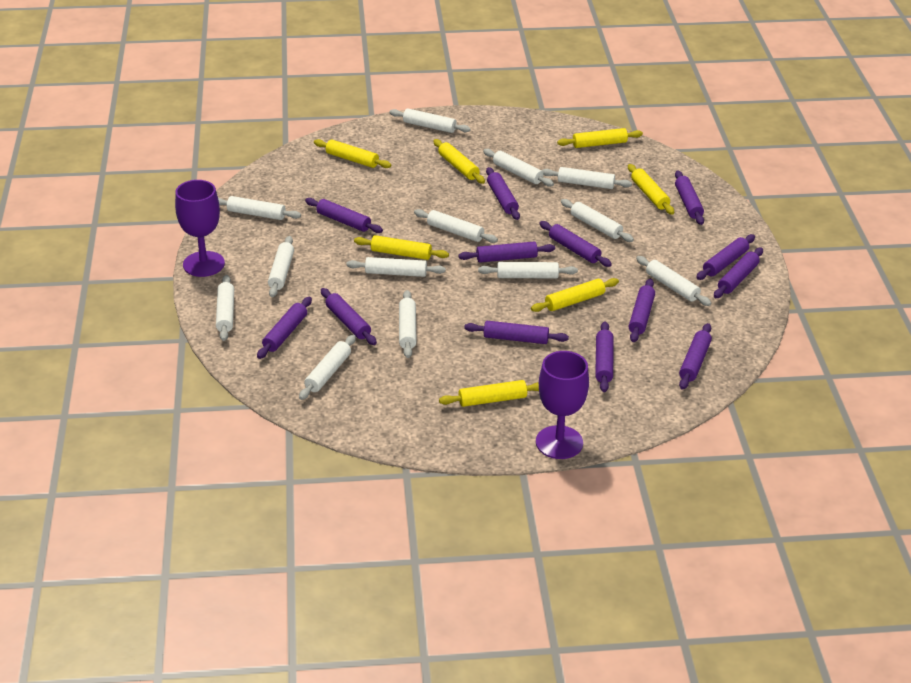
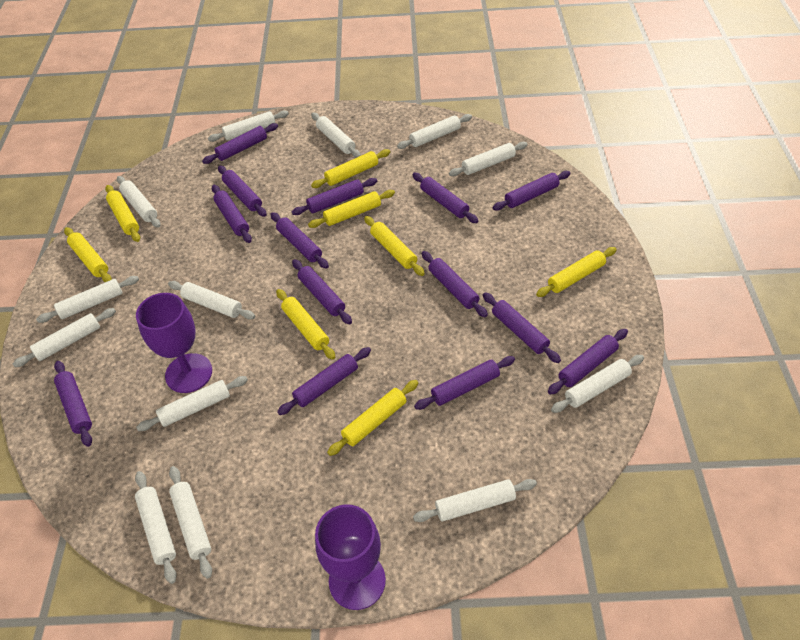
purple rolling pin: 13 -> 14
yellow rolling pin: 7 -> 8

